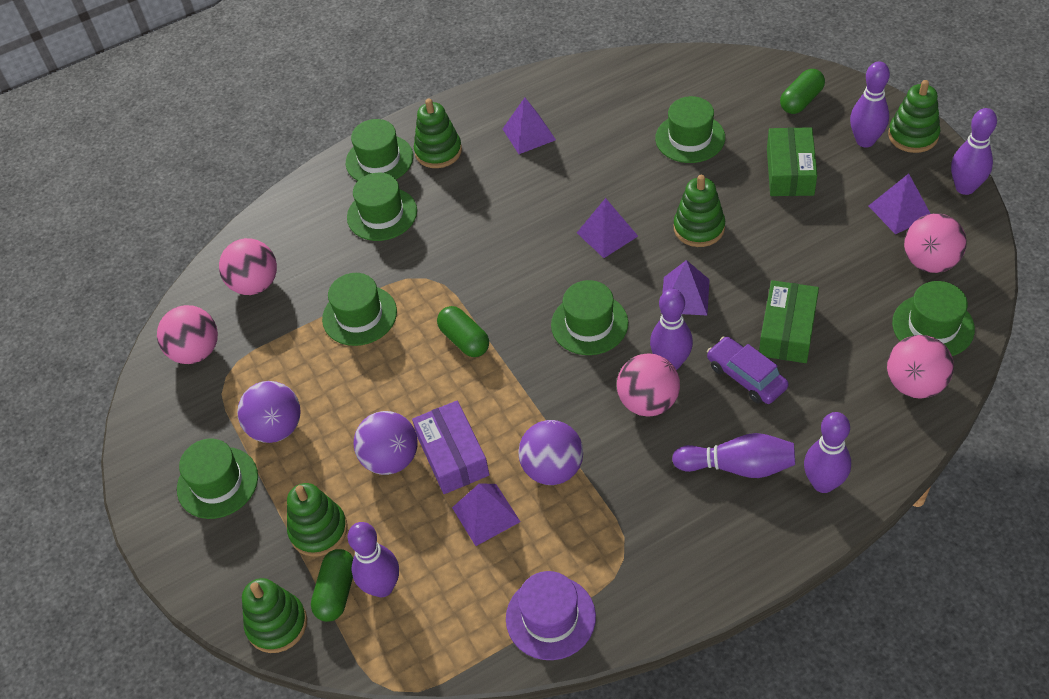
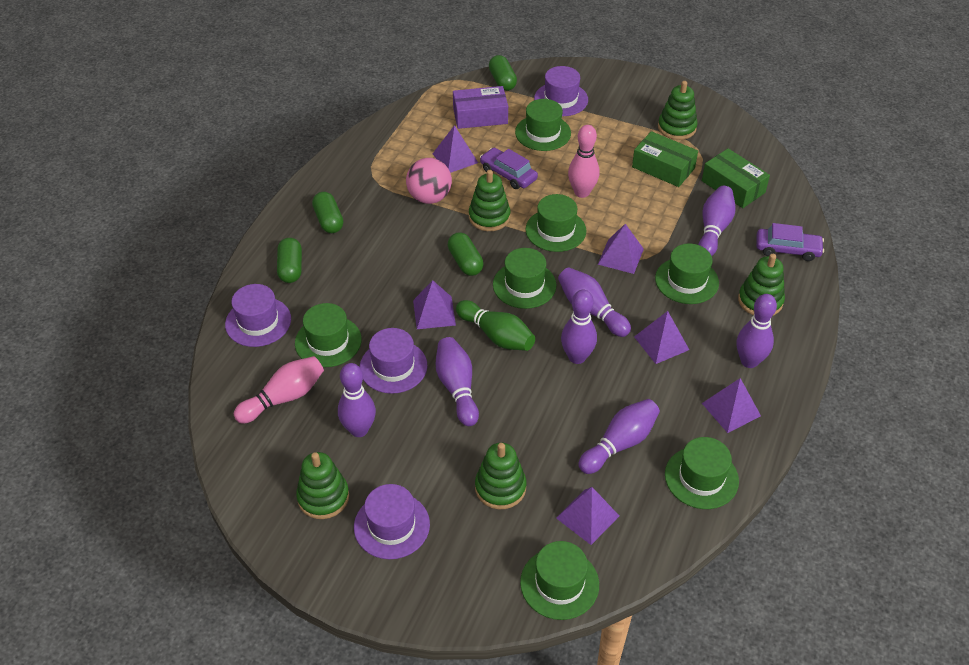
green bowling pin: 0 -> 1
green capsule: 3 -> 4
pink ball: 5 -> 1
pink bowling pin: 0 -> 2
purple ball: 3 -> 0
purple bowling pin: 6 -> 7
purple car: 1 -> 2
purple hat: 1 -> 4
purple pyramid: 5 -> 6

